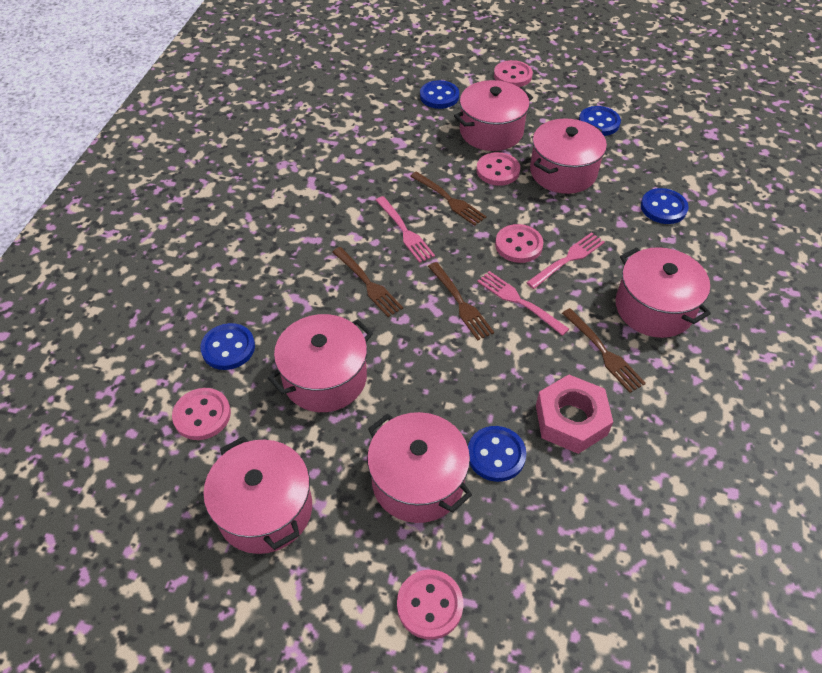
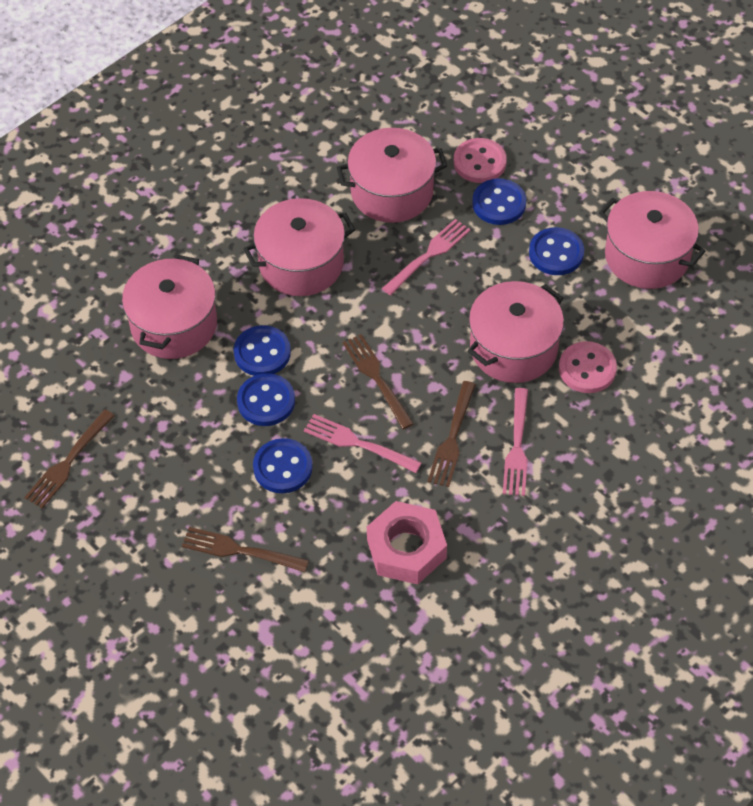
pink button: 5 -> 2
pink pot: 6 -> 5

